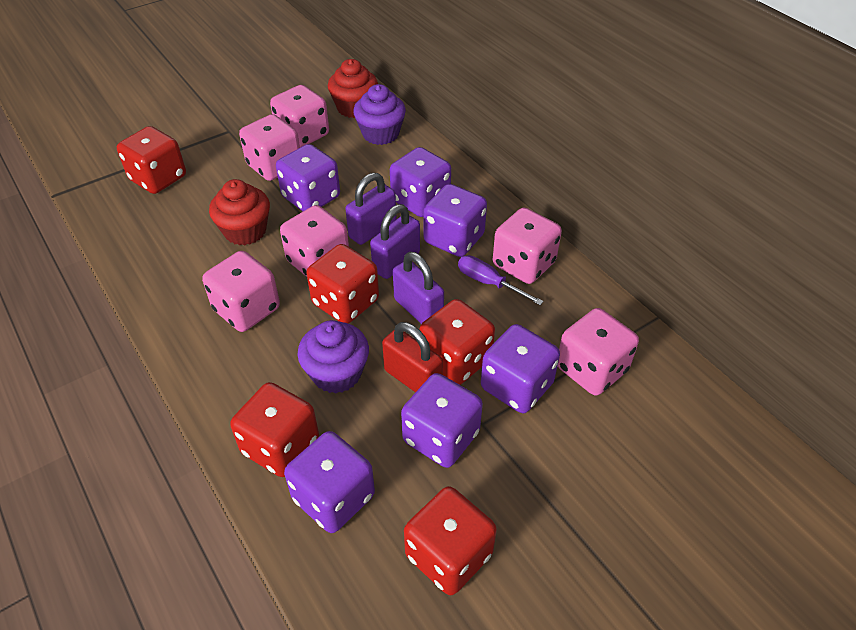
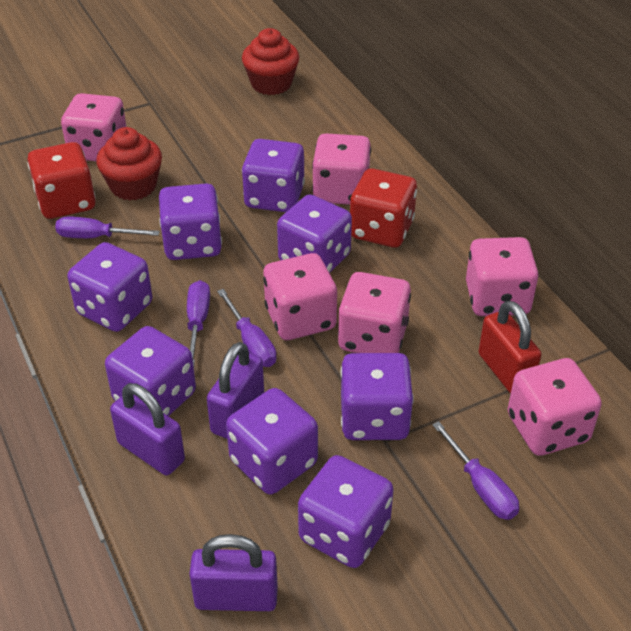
purple cupcake: 2 -> 0
purple dice: 6 -> 8
purple screwdriver: 1 -> 4
red dice: 5 -> 2

